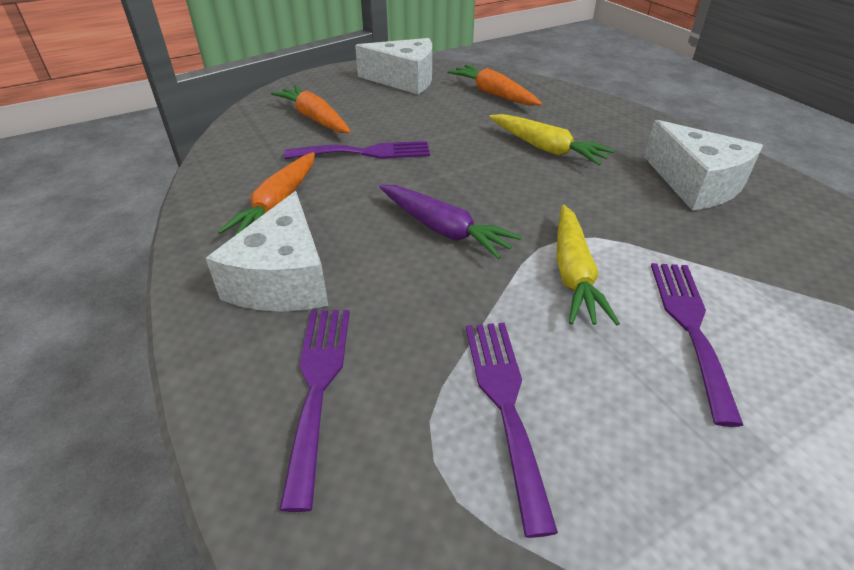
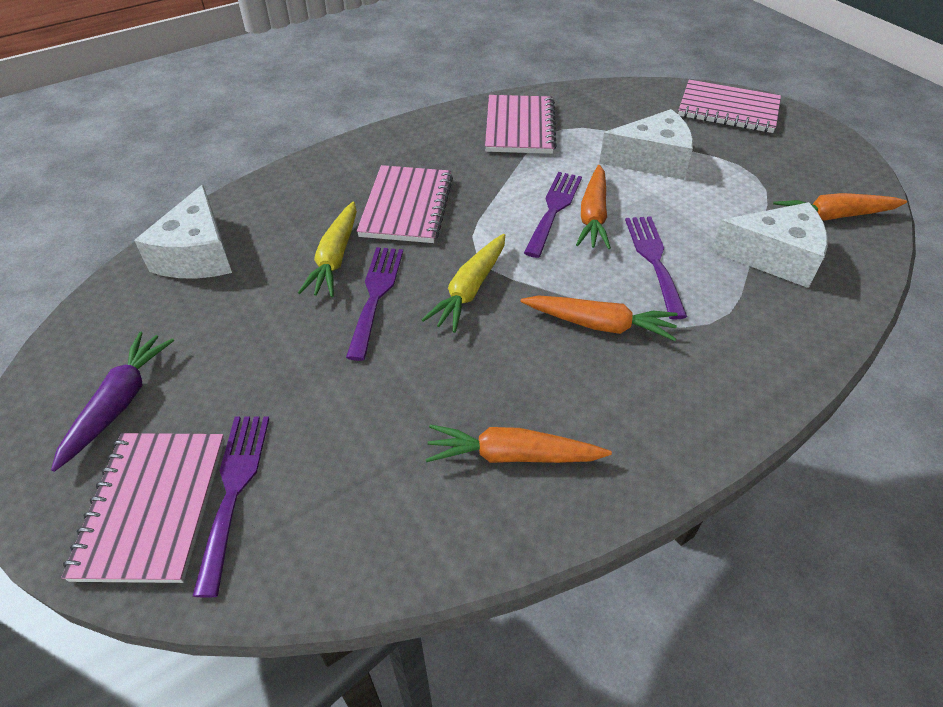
orange carrot: 3 -> 4
pink notebook: 0 -> 4

